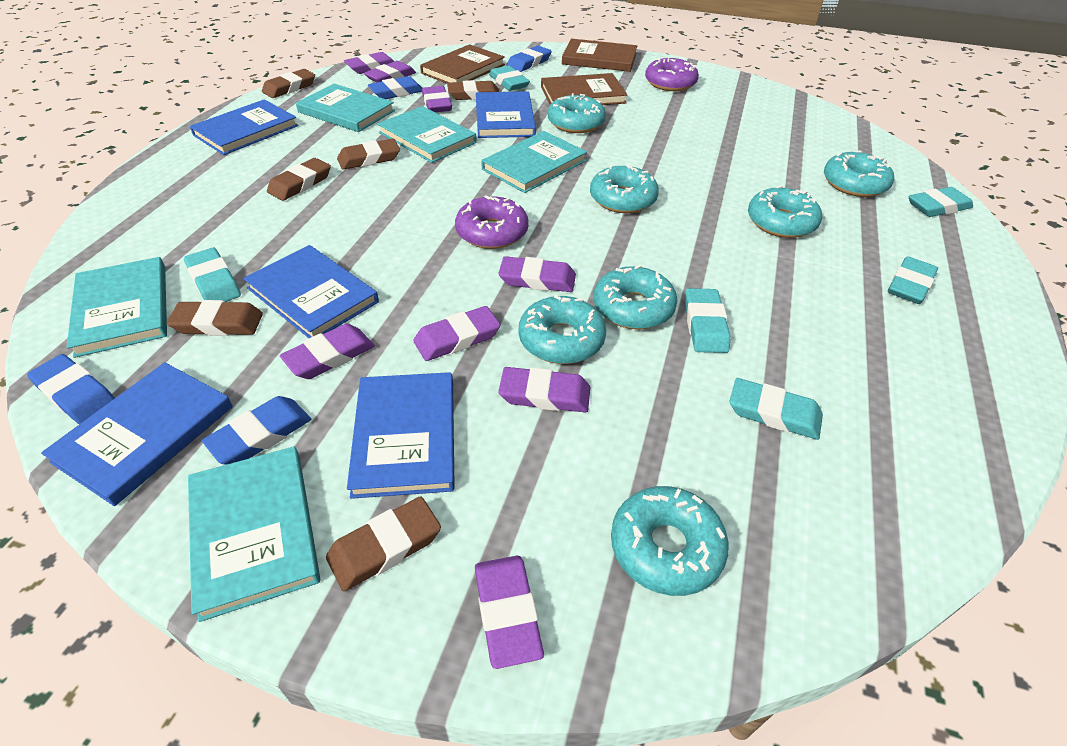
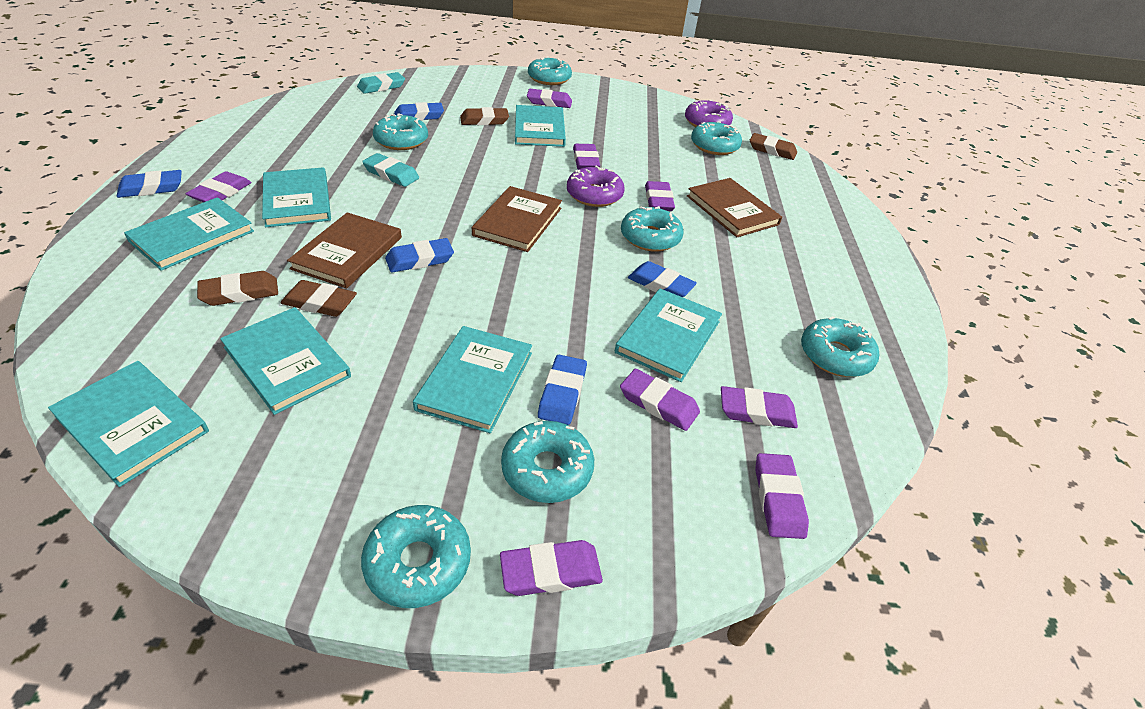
blue book: 5 -> 0
blue eraser: 4 -> 5
brown eraser: 6 -> 4
turquoise book: 5 -> 7
turquoise eraser: 6 -> 2

